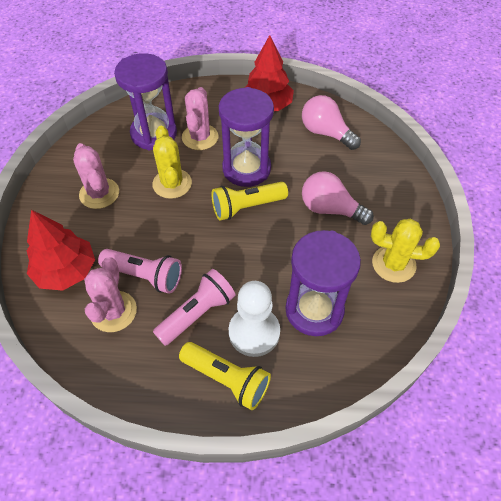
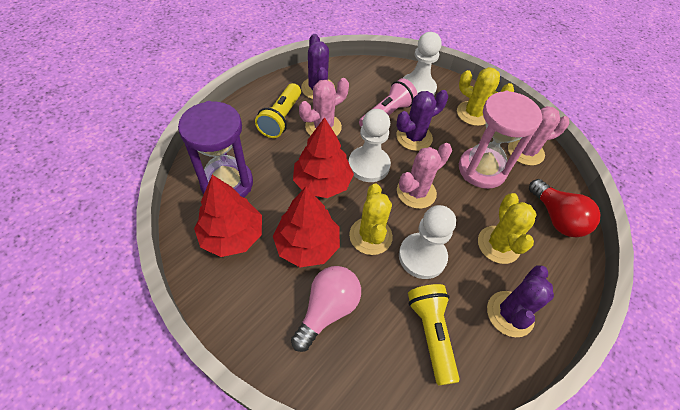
pink flashlight: 2 -> 1
pink hourglass: 0 -> 1
pink light bulb: 2 -> 1
purple cactus: 0 -> 3
purple hourglass: 3 -> 1
red light bulb: 0 -> 1
red tree: 2 -> 3
white pawn: 1 -> 3
yellow cactus: 2 -> 3

